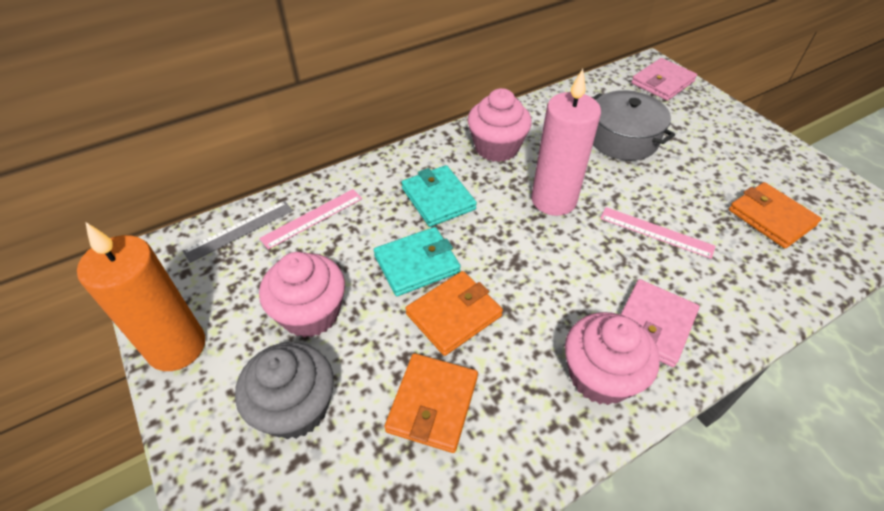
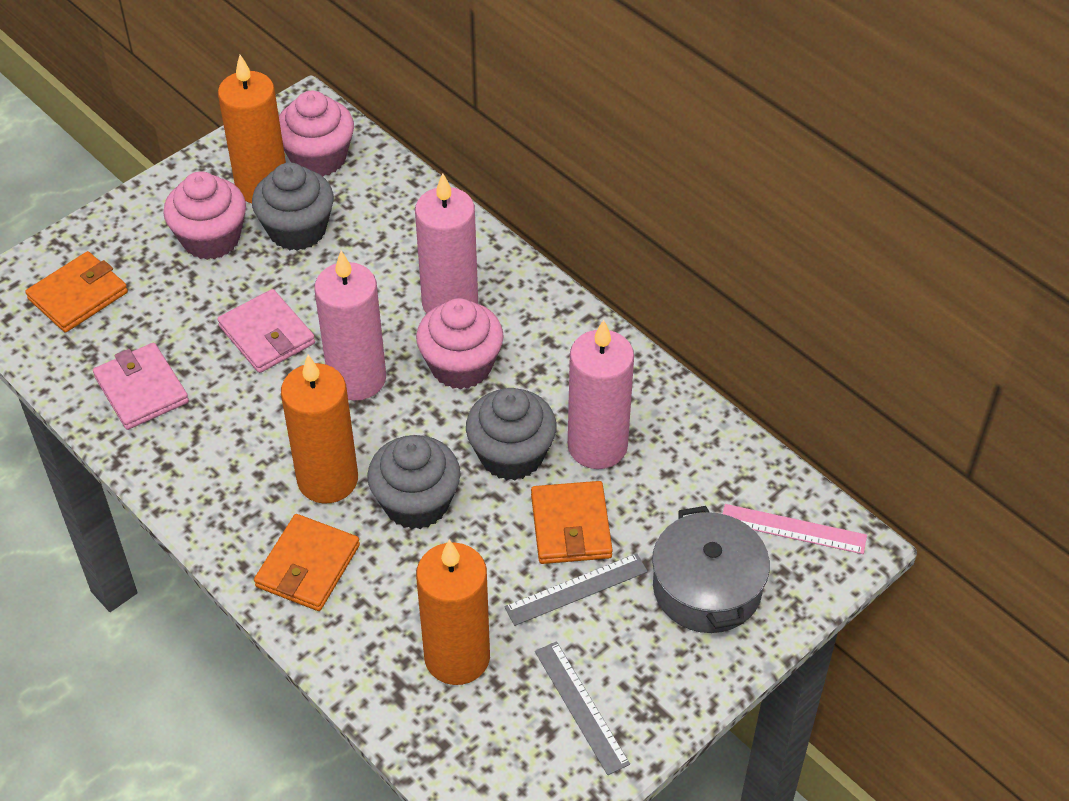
grey cupcake: 1 -> 3
grey ruler: 1 -> 2
orange candle: 1 -> 3
pink candle: 1 -> 3
pink ruler: 2 -> 1
turquoise wallet: 2 -> 0

